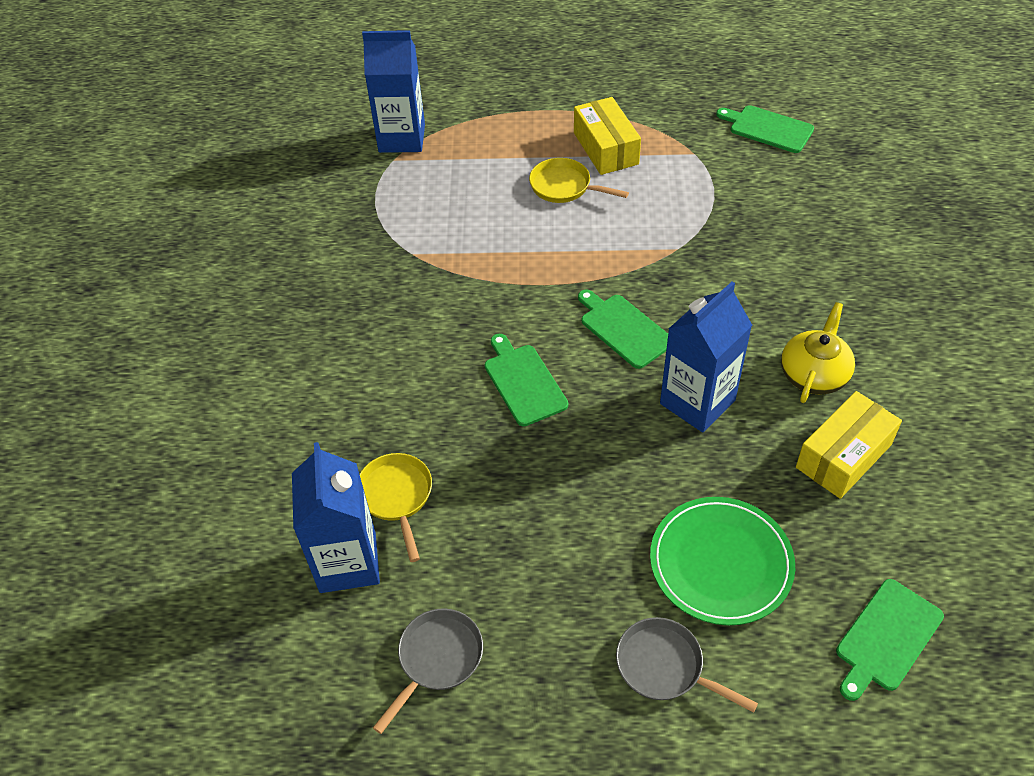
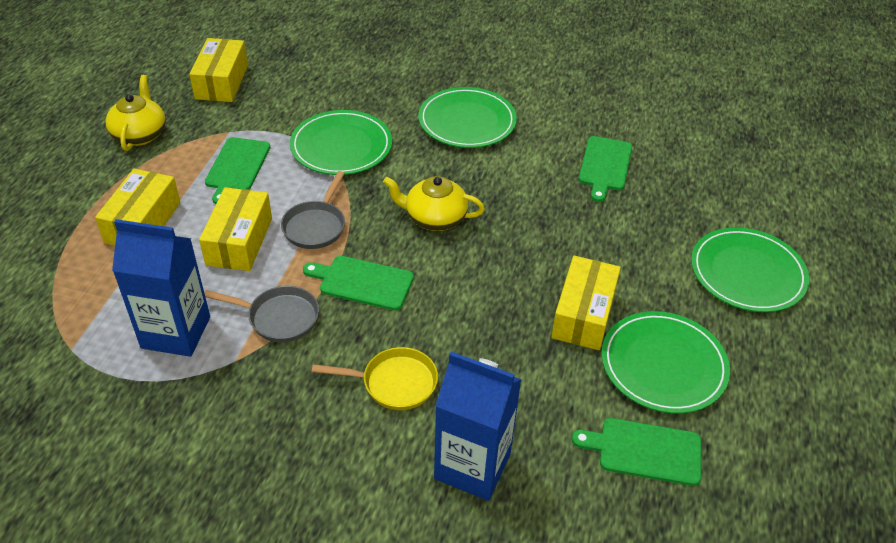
blue carton: 3 -> 2
green plate: 1 -> 4
yellow box: 2 -> 4
yellow pan: 2 -> 1
yellow teapot: 1 -> 2

